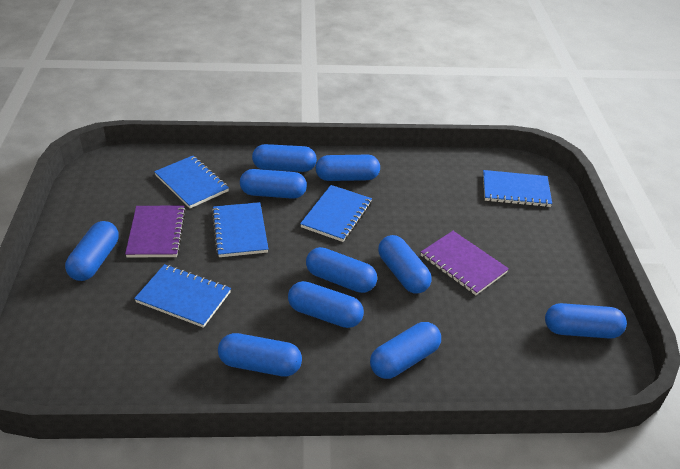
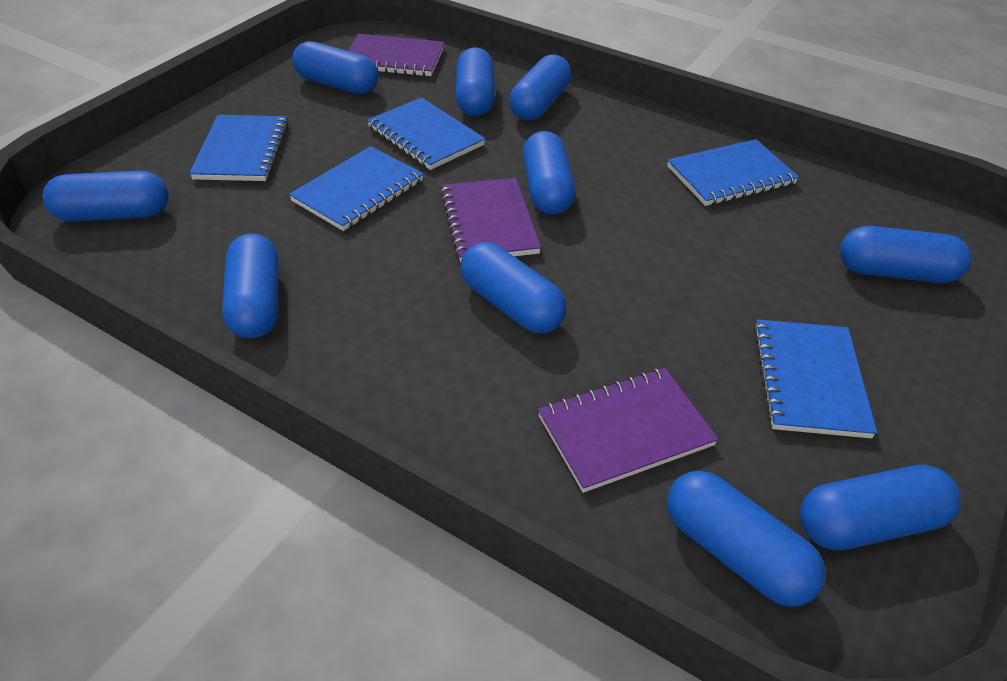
purple notebook: 2 -> 3

